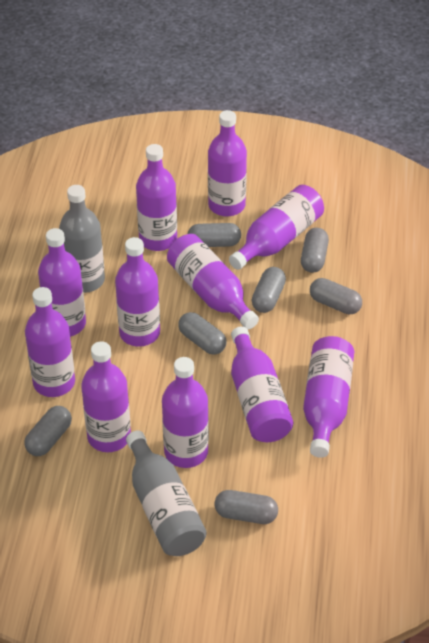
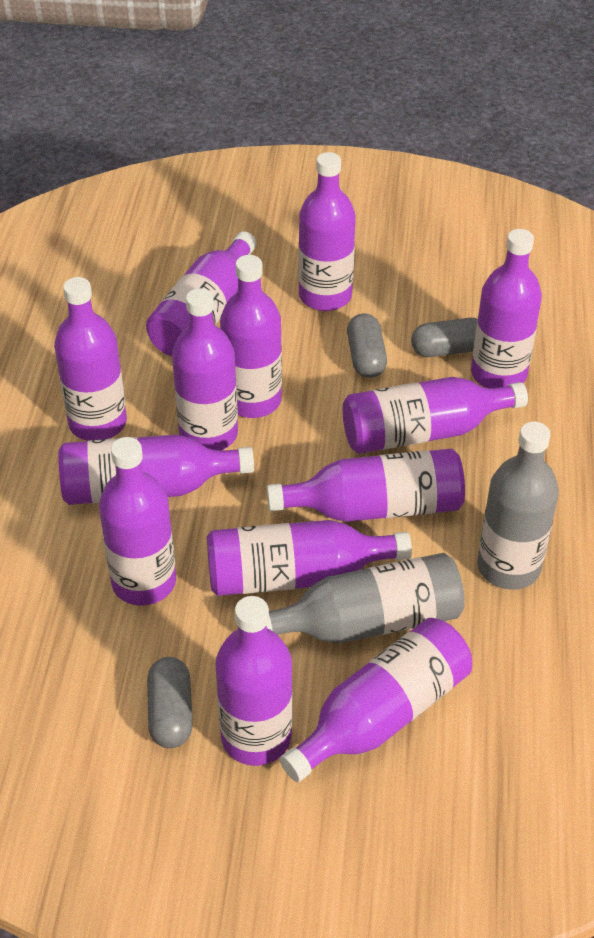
grey capsule: 7 -> 3
purple bottle: 11 -> 13

